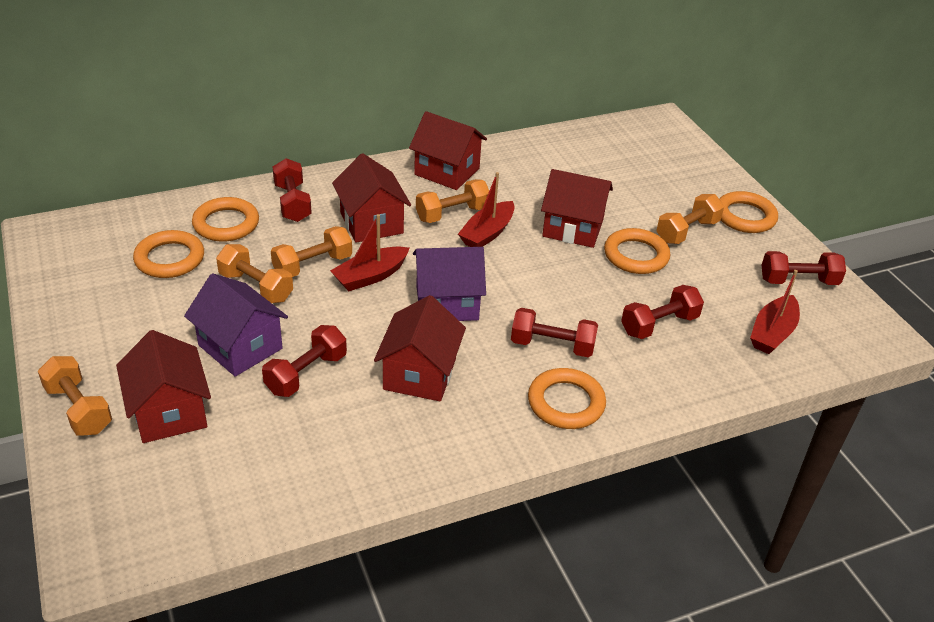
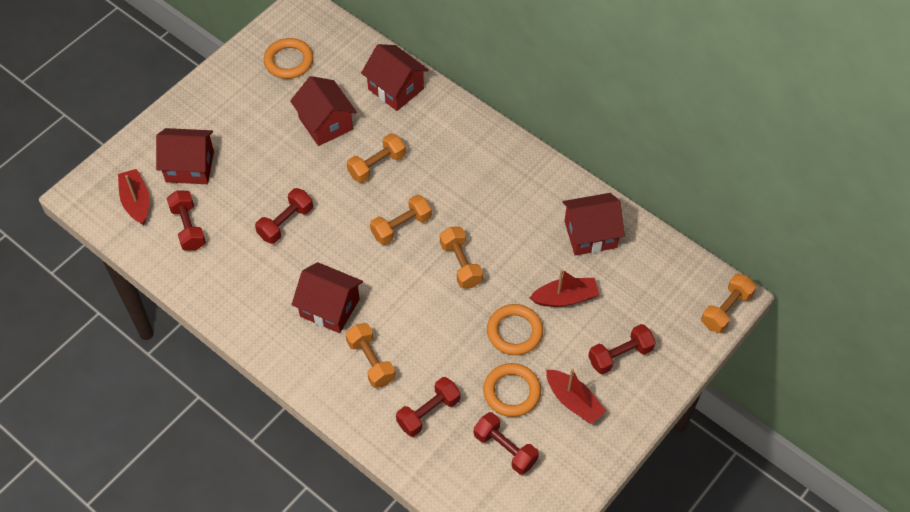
orange ring: 5 -> 3
purple house: 2 -> 0

